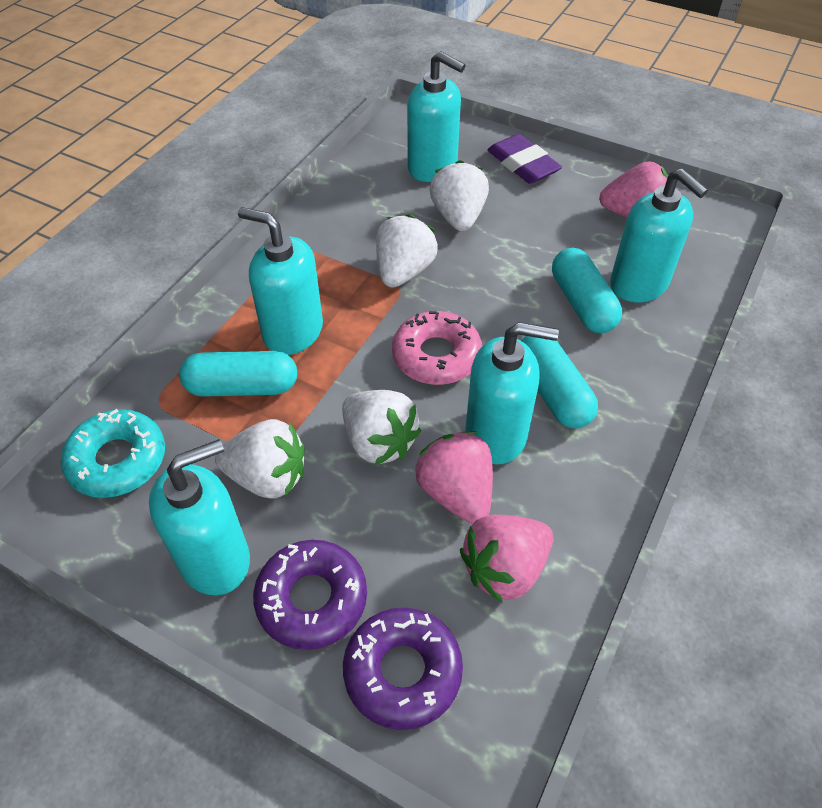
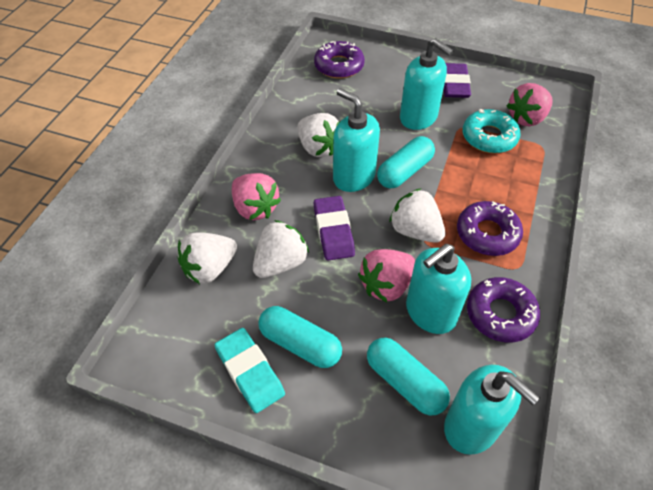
pink donut: 1 -> 0
purple donut: 2 -> 3
purple eraser: 1 -> 2
turquoise eraser: 0 -> 1
turquoise soap dispenser: 5 -> 4

